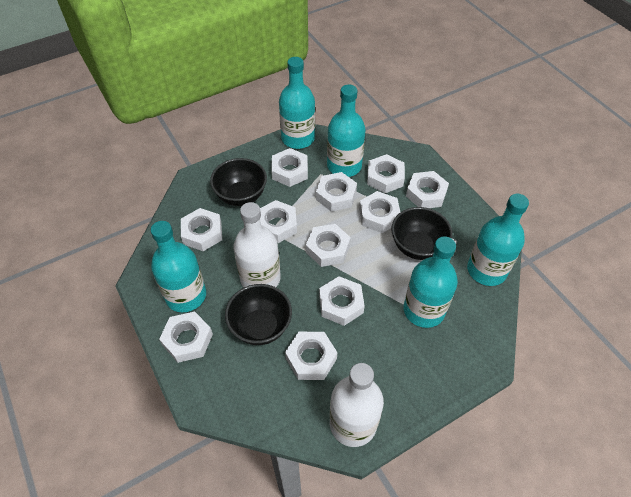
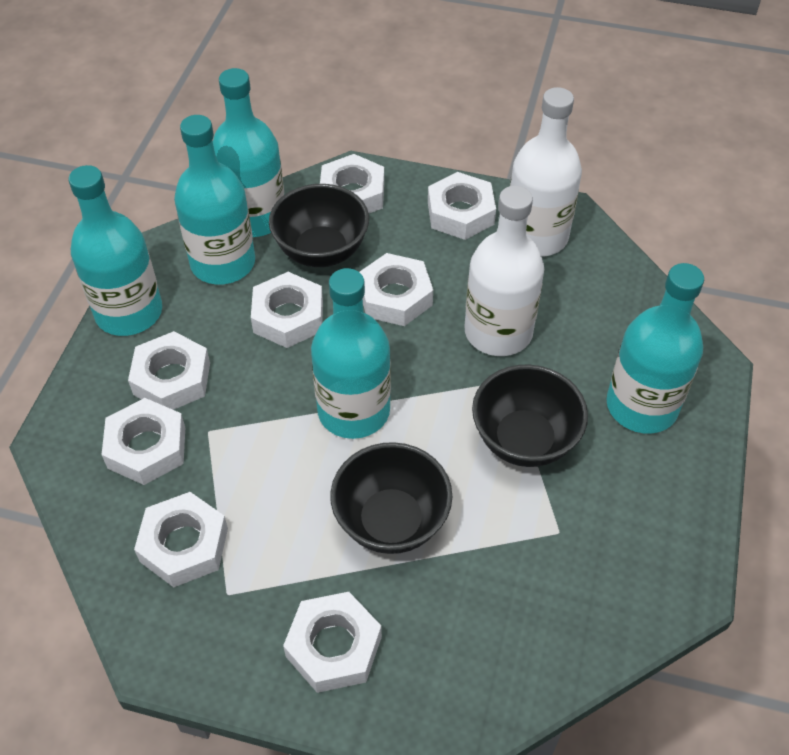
white nut: 11 -> 8

